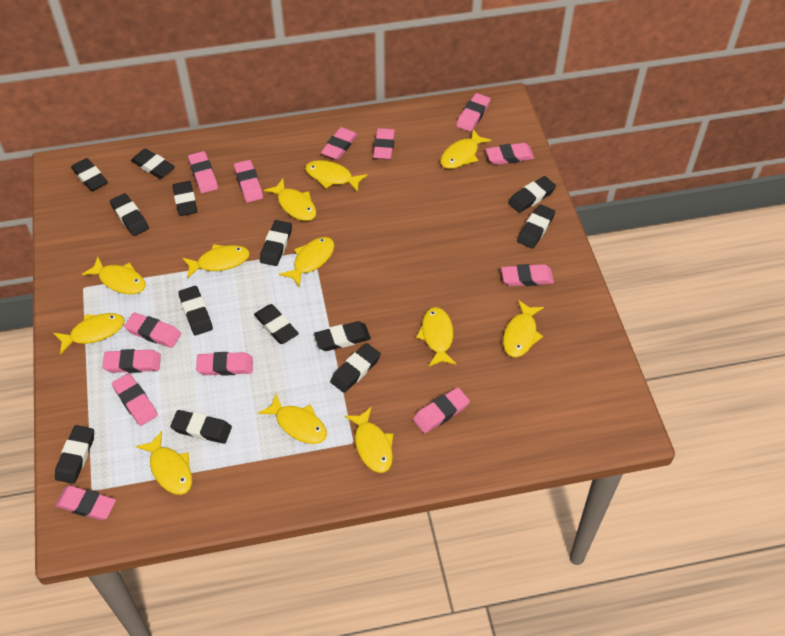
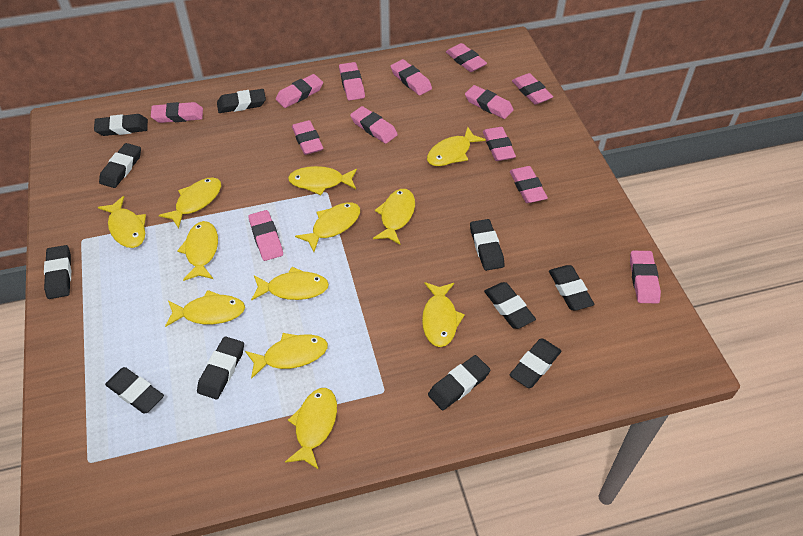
black eraser: 13 -> 11

